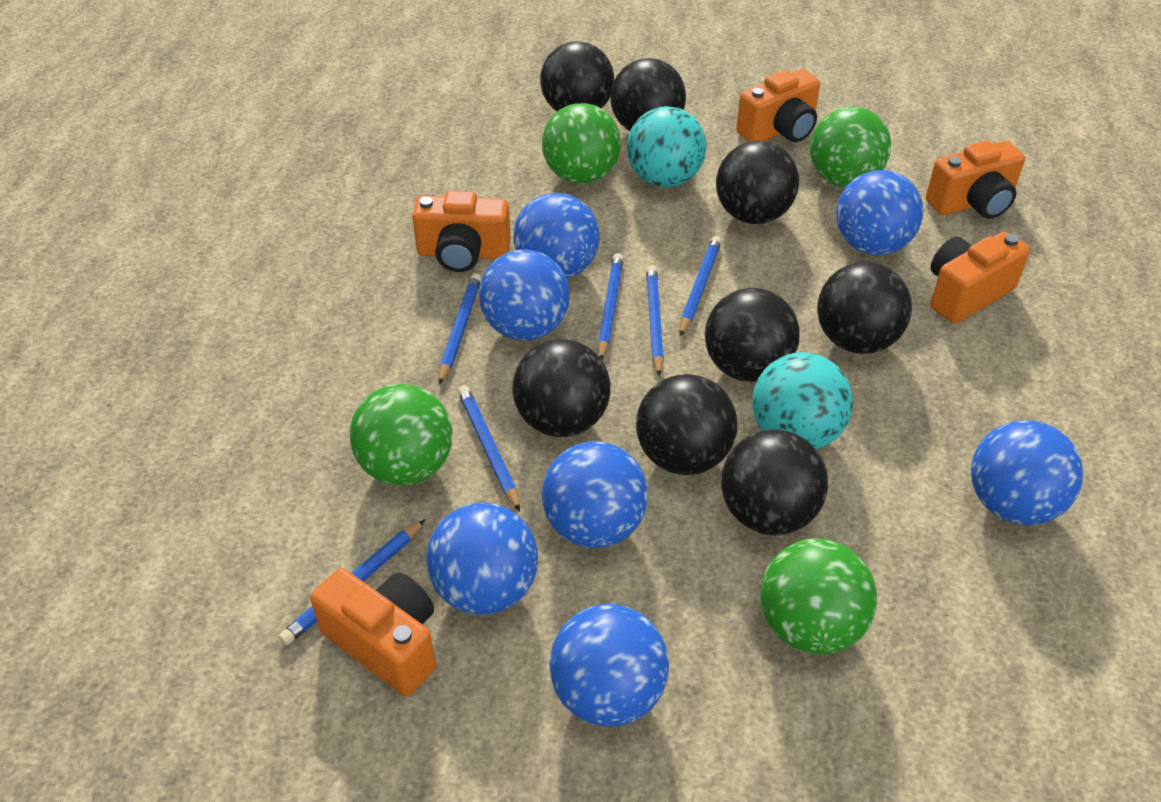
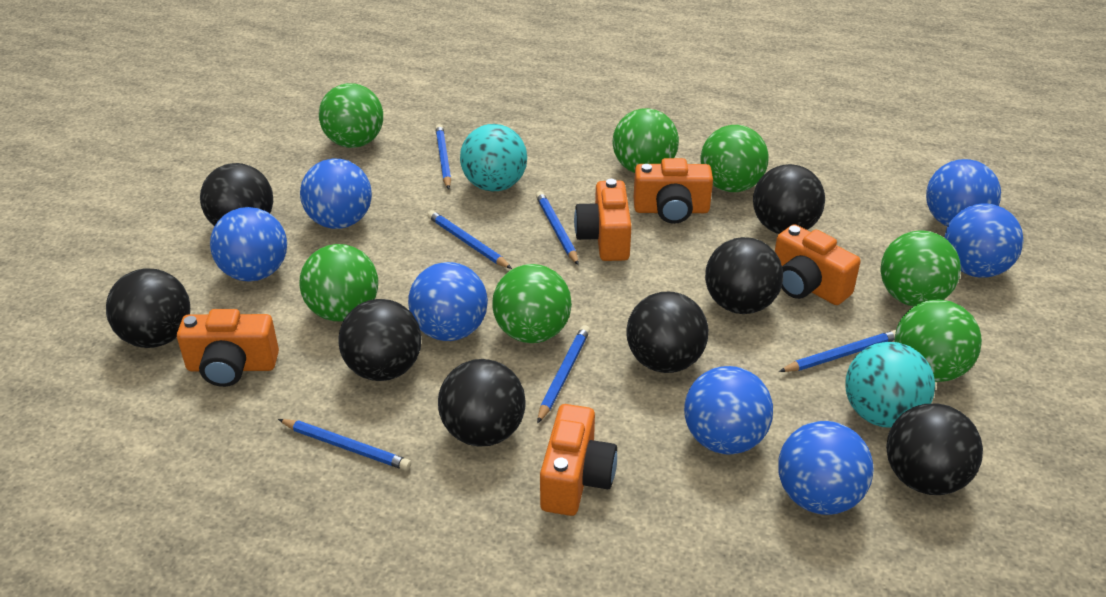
green ball: 4 -> 7

